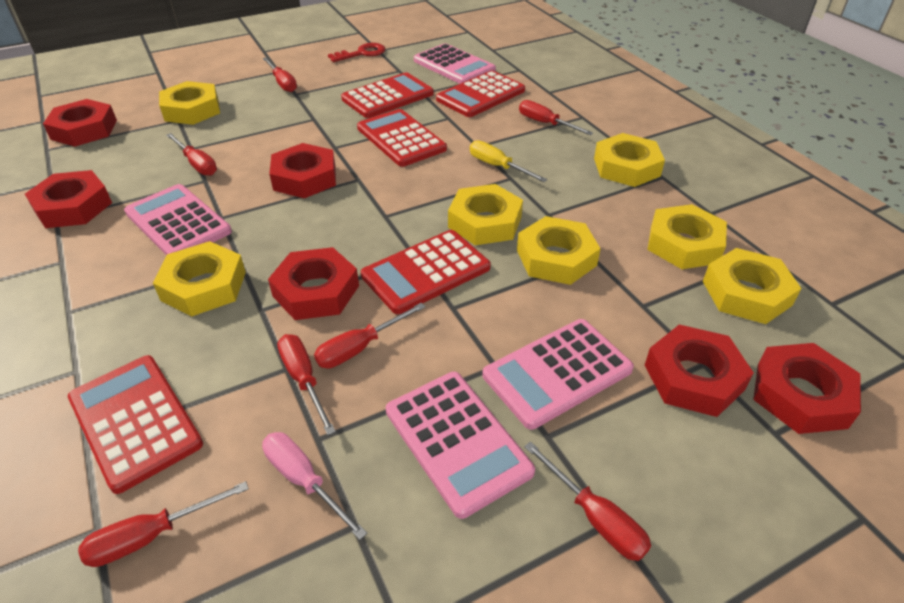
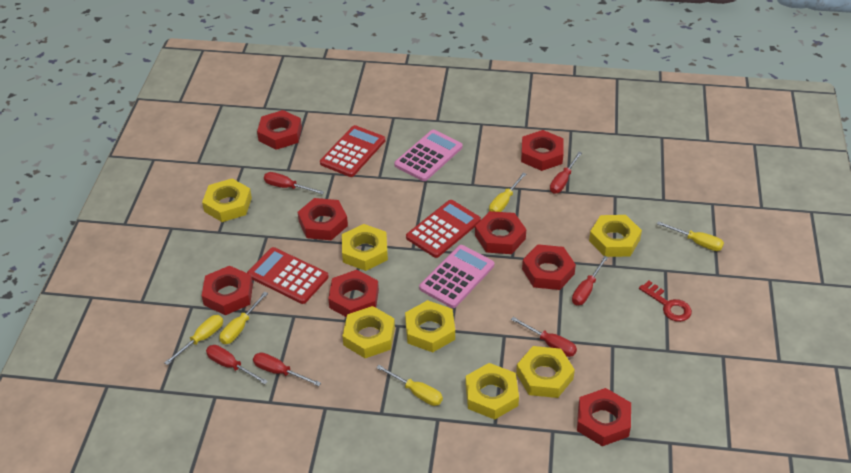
pink calculator: 4 -> 2
pink screwdriver: 1 -> 0
red calculator: 5 -> 3
red nut: 6 -> 8
red screwdriver: 7 -> 6
yellow screwdriver: 1 -> 5

